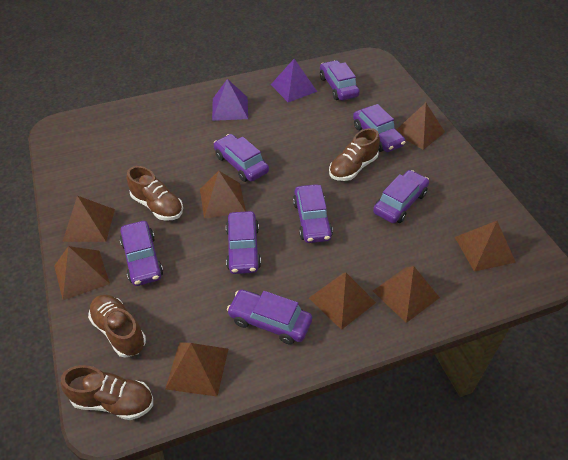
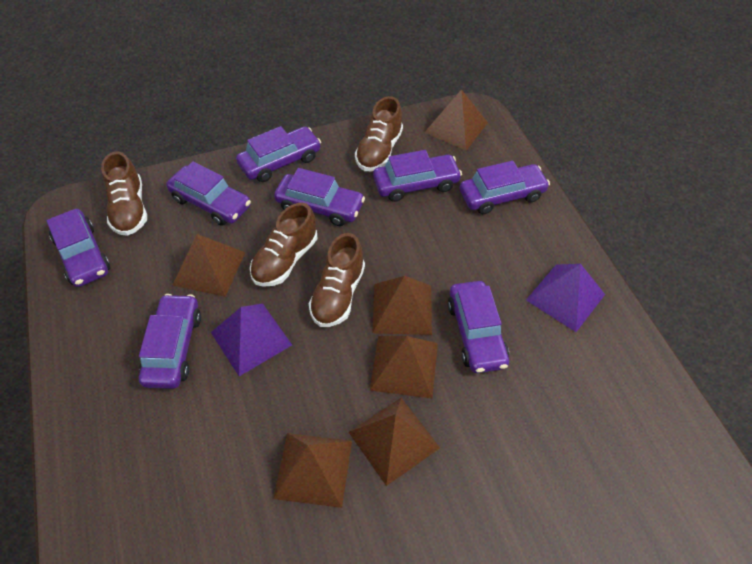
brown pyramid: 8 -> 6

